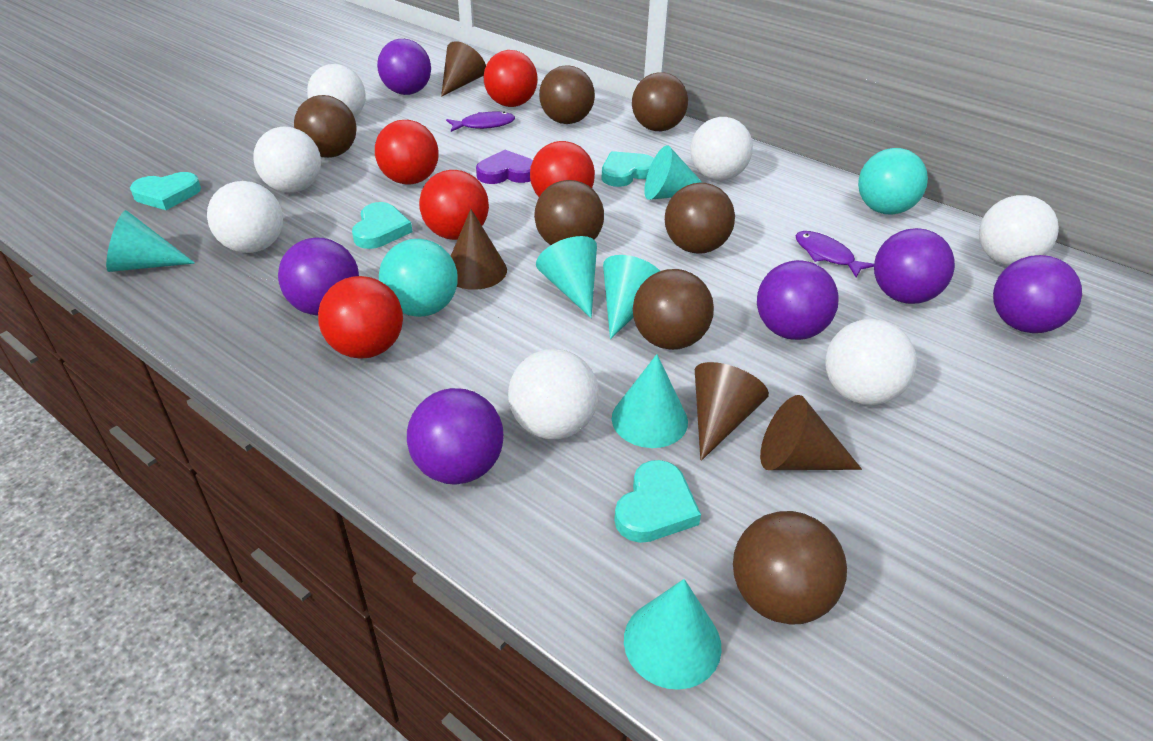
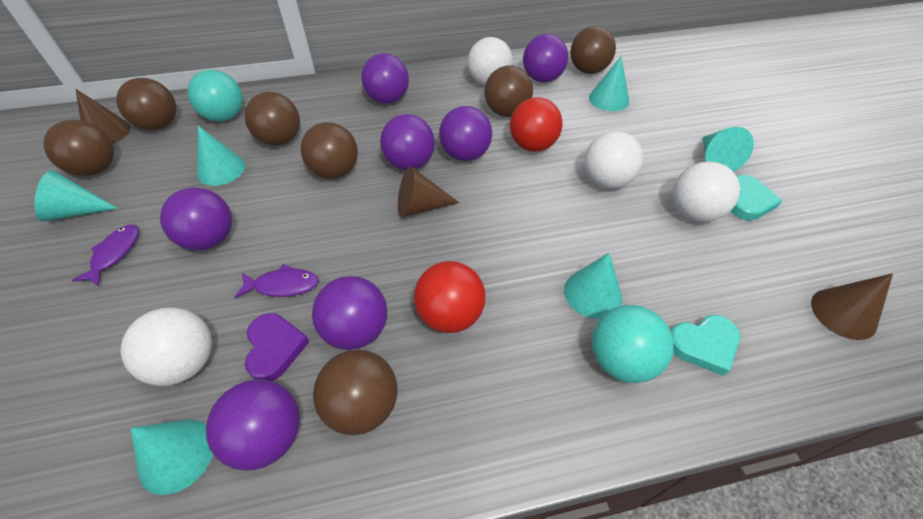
brown cone: 4 -> 3
purple ball: 6 -> 7
red ball: 5 -> 2
turquoise heart: 4 -> 2
white ball: 7 -> 4

